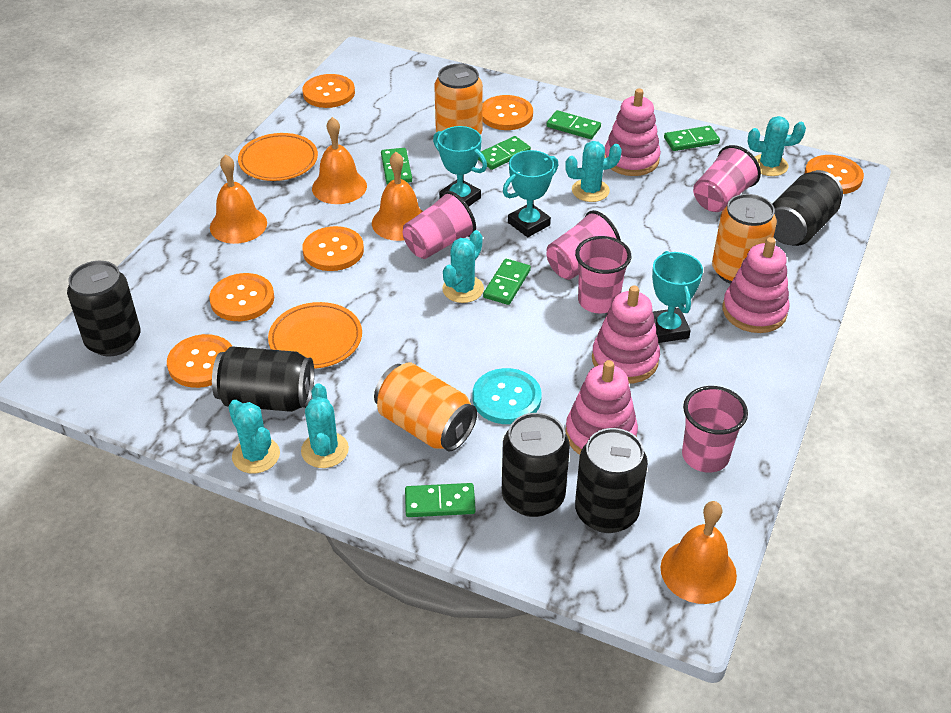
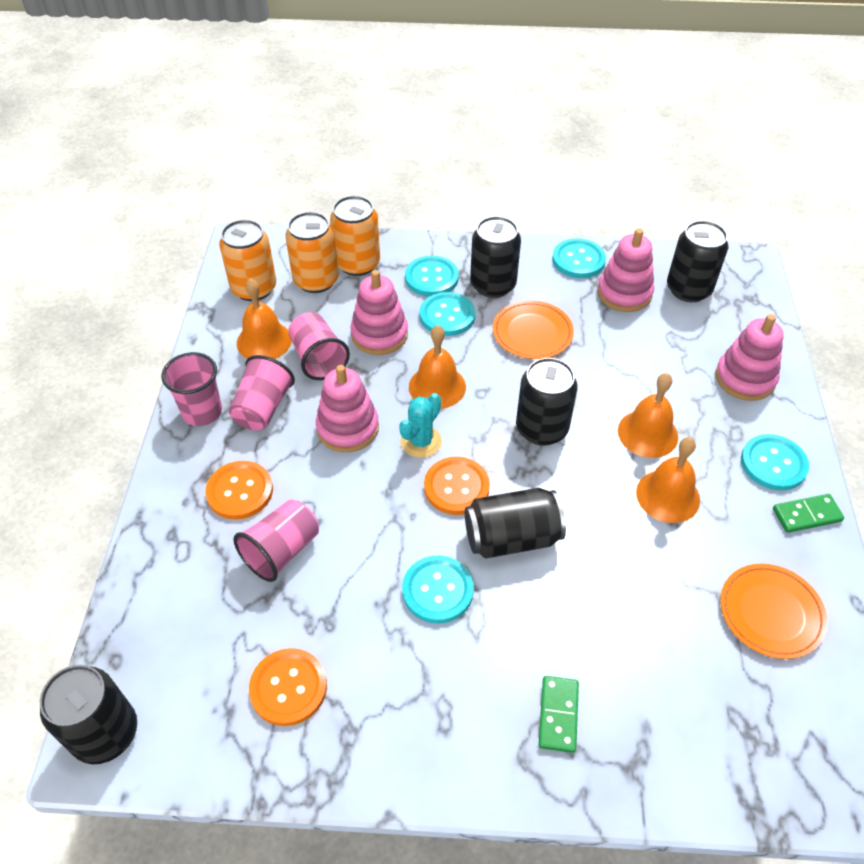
green domino: 6 -> 2
orange button: 6 -> 3
pink cup: 5 -> 4
turquoise button: 1 -> 5
turquoise cactus: 5 -> 1
turquoise trophy: 3 -> 0

